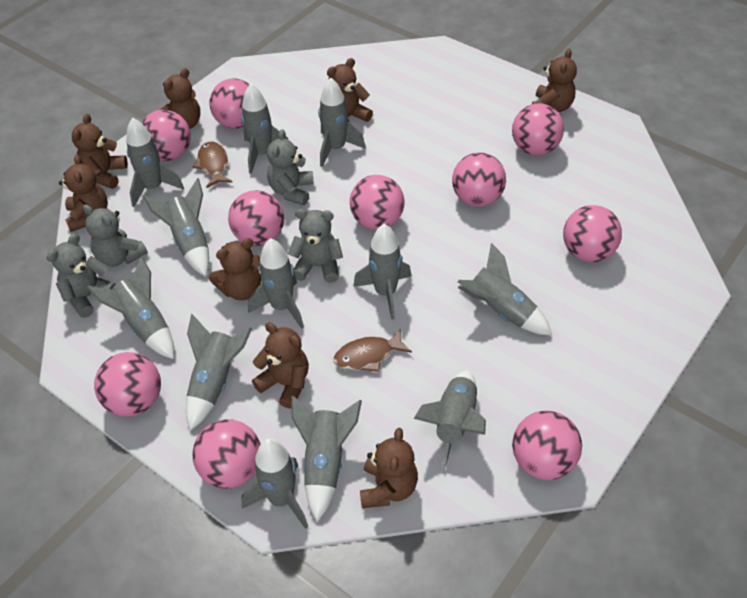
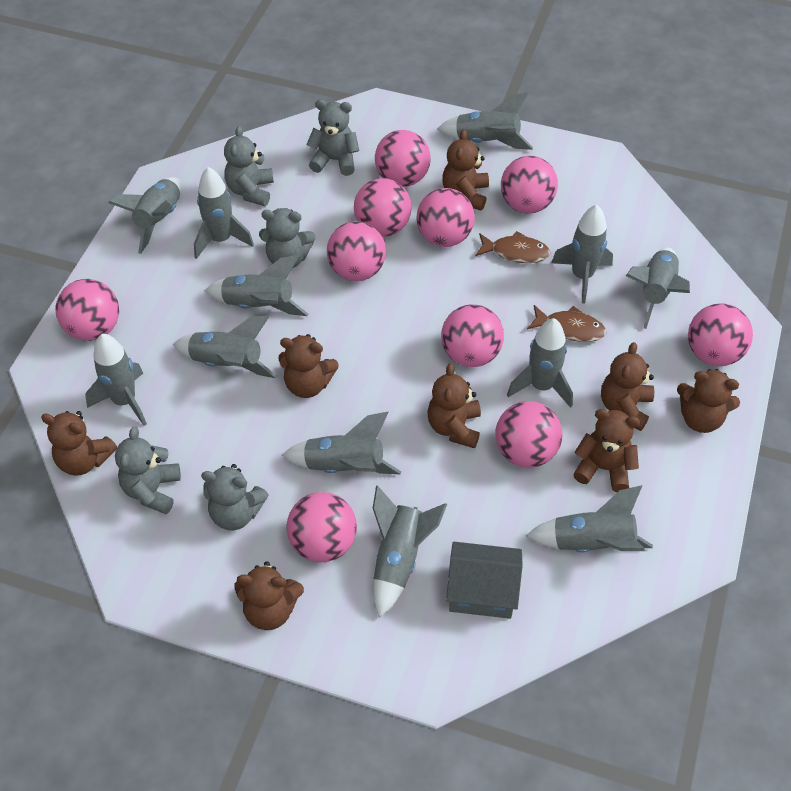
grey house: 0 -> 1
grey teddy bear: 4 -> 5

